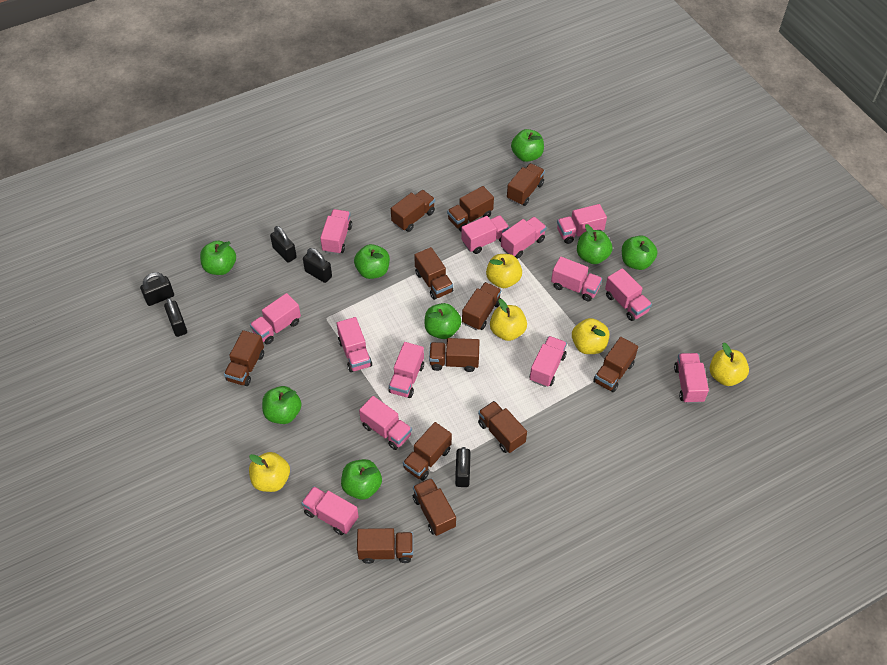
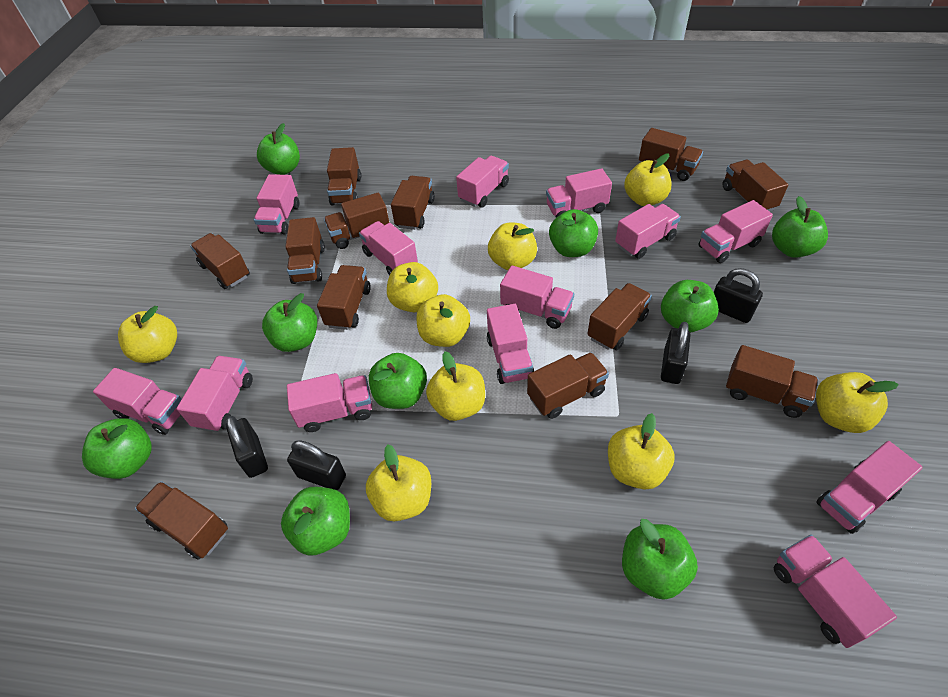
black padlock: 5 -> 4
green apple: 8 -> 9
yellow apple: 5 -> 9

